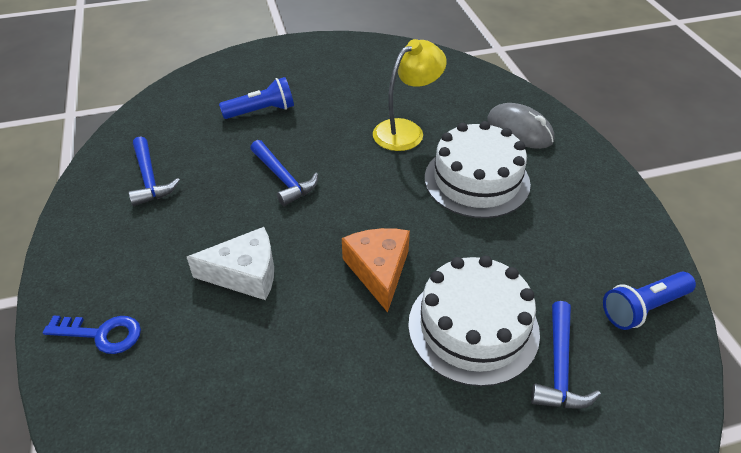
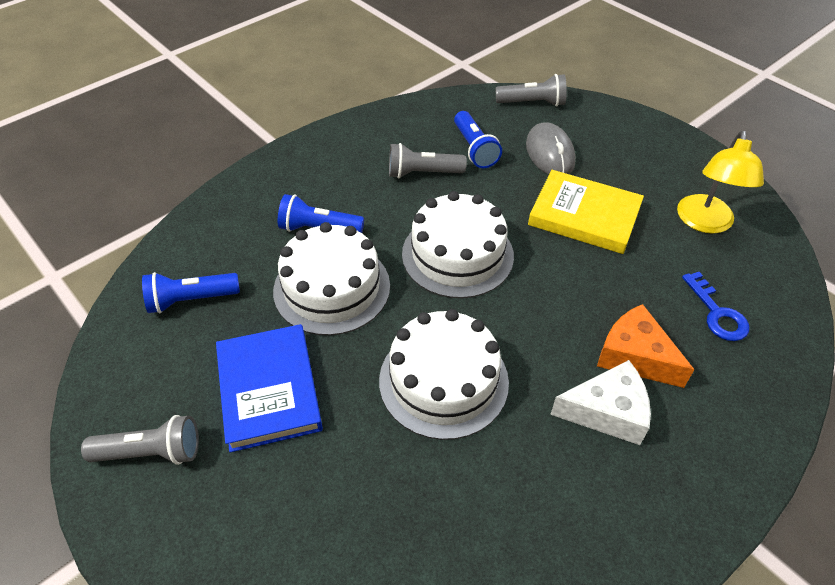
blue book: 0 -> 1
blue flashlight: 2 -> 3
blue hammer: 3 -> 0
grey flashlight: 0 -> 3
white cake: 2 -> 3
yellow book: 0 -> 1

